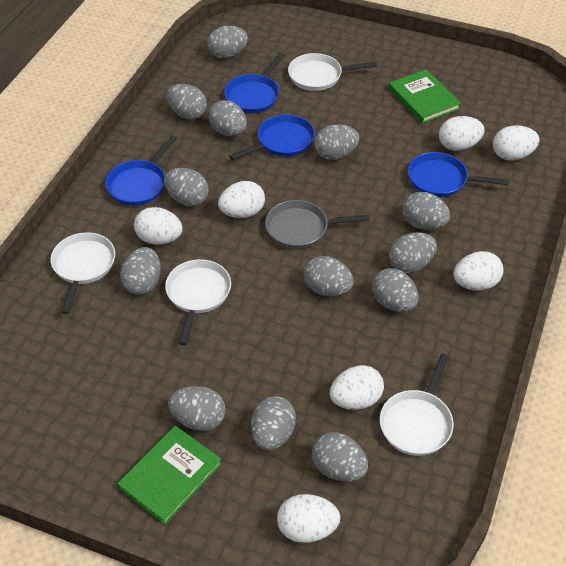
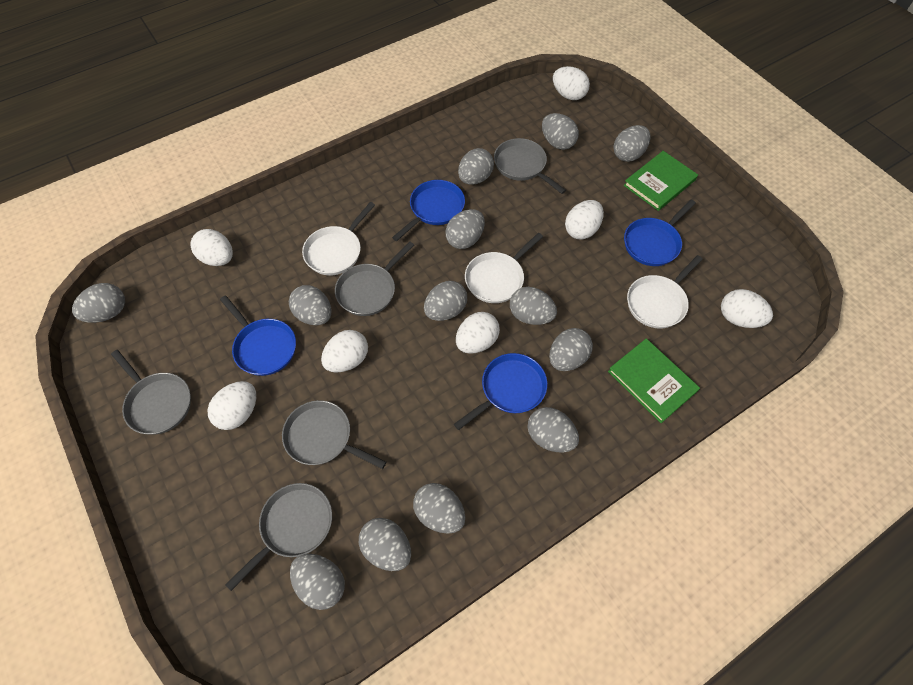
grey pan: 1 -> 5
white pan: 4 -> 3

